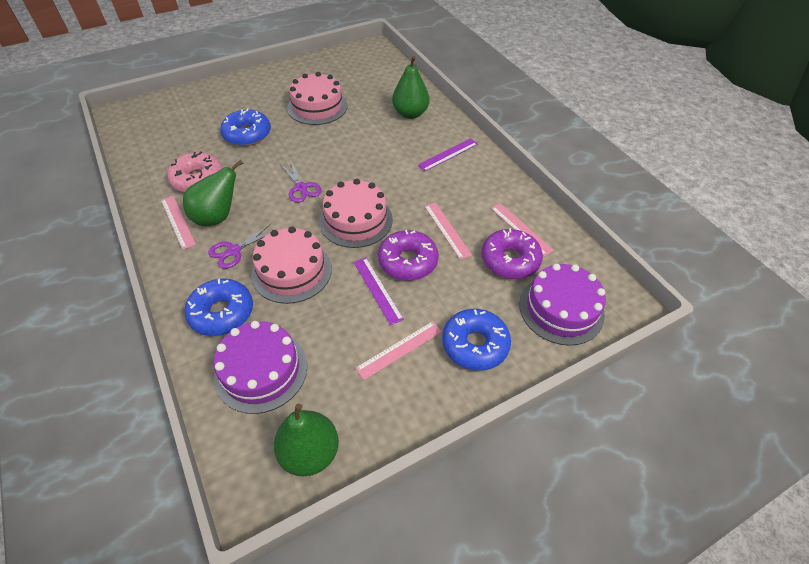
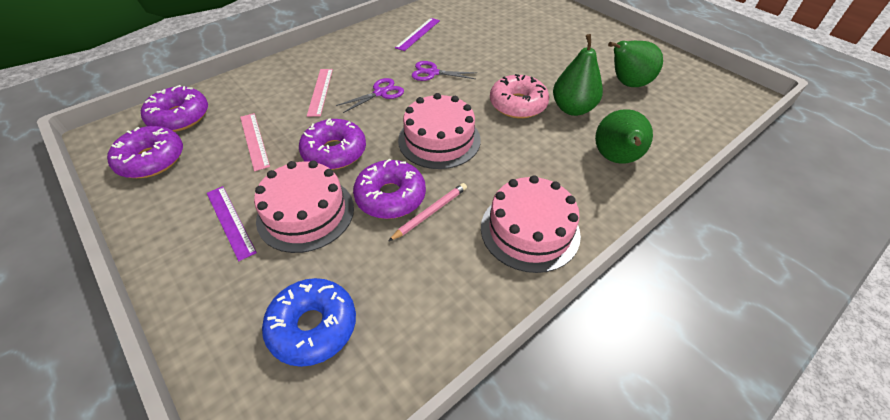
blue donut: 3 -> 1
pink pencil: 0 -> 1
pink ruler: 4 -> 2
purple cake: 2 -> 0
purple donut: 2 -> 4

